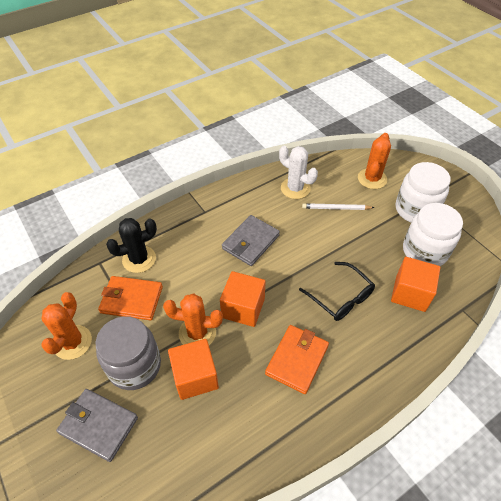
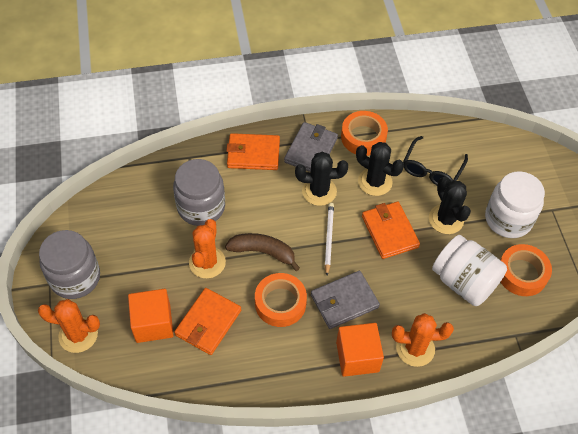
black cactus: 1 -> 3
brown banana: 0 -> 1
grey jar: 1 -> 2
orange cube: 3 -> 2
orange tape: 0 -> 3
orange wallet: 2 -> 3
white cactus: 1 -> 0

